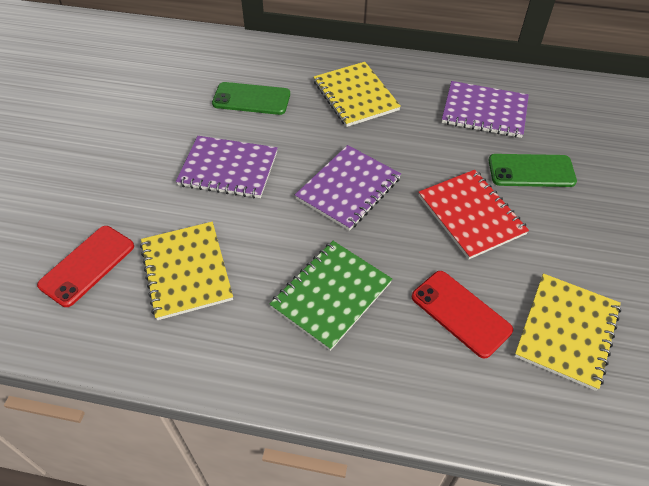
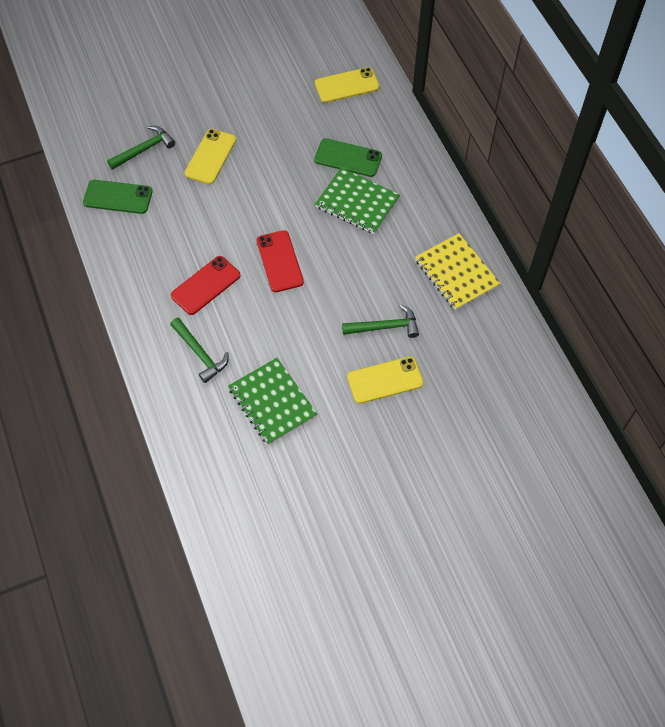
green hammer: 0 -> 3
green notebook: 1 -> 2
purple notebook: 3 -> 0
red notebook: 1 -> 0
yellow notebook: 3 -> 1
yellow phone: 0 -> 3

